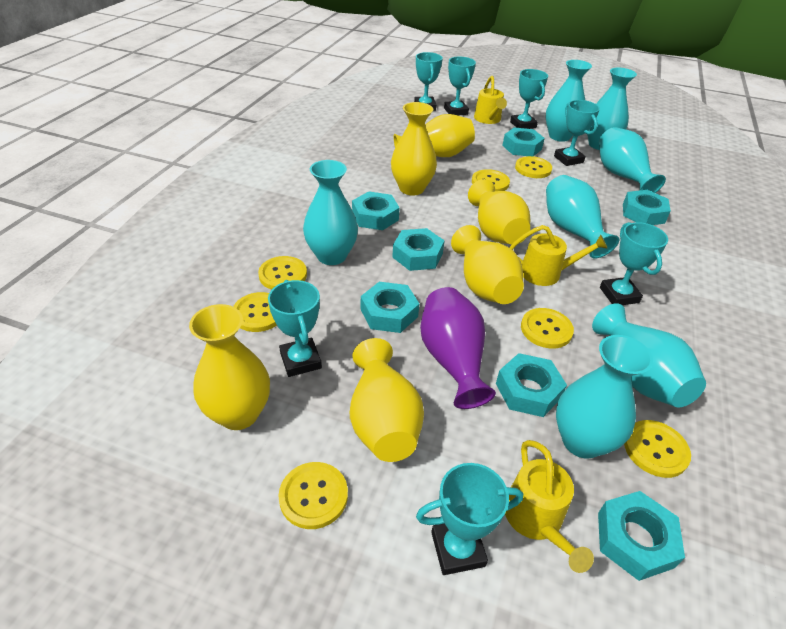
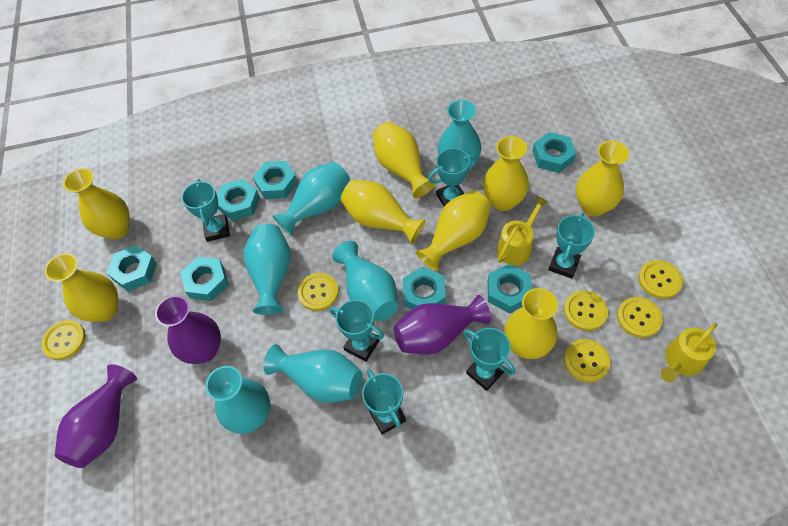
purple vase: 1 -> 3
turquoise trophy: 7 -> 6
turquoise vase: 7 -> 6
yellow button: 7 -> 6
yellow vase: 6 -> 8
yellow watering can: 3 -> 2

